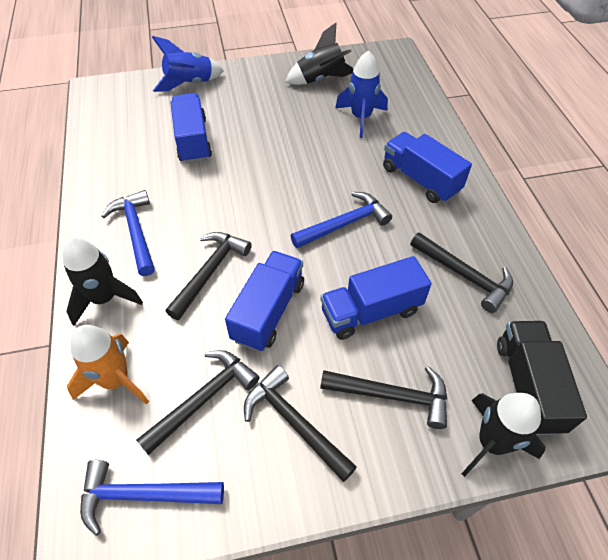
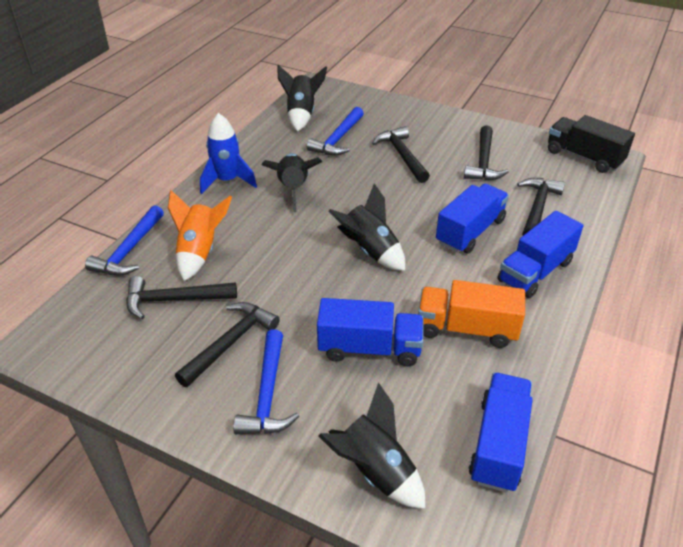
black rocket: 3 -> 4
blue rocket: 2 -> 1
orange truck: 0 -> 1

